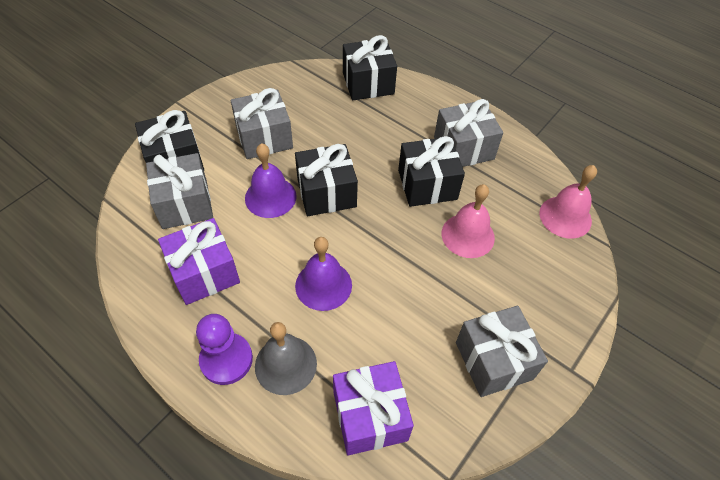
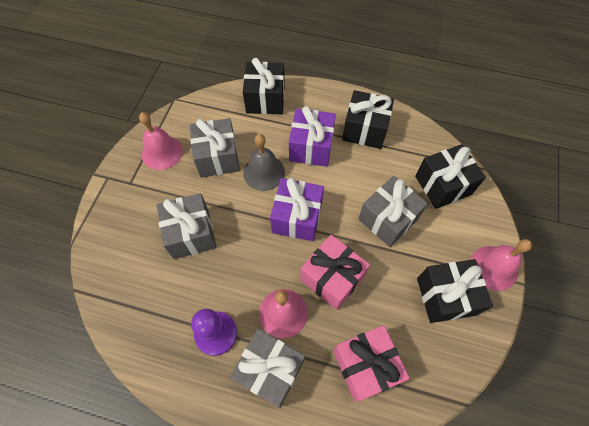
pink bell: 2 -> 3
pink gift: 0 -> 2
purple bell: 2 -> 0

